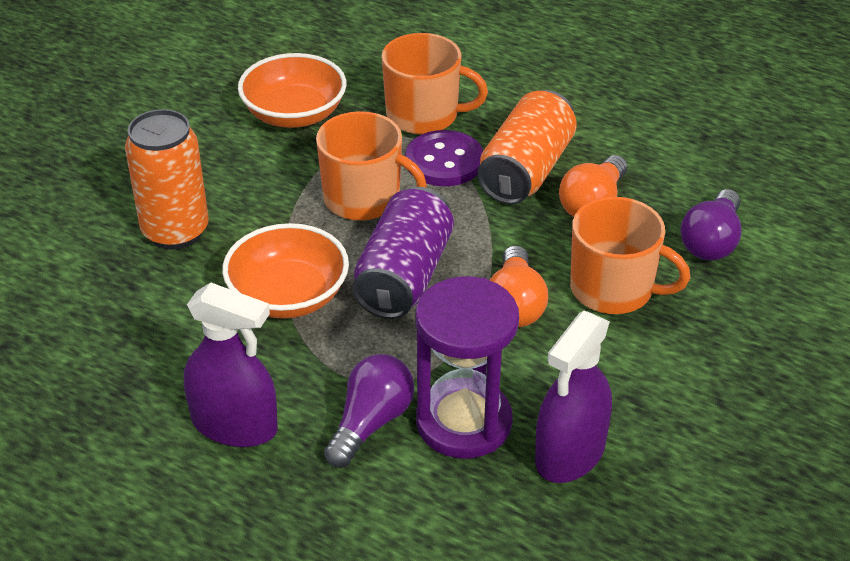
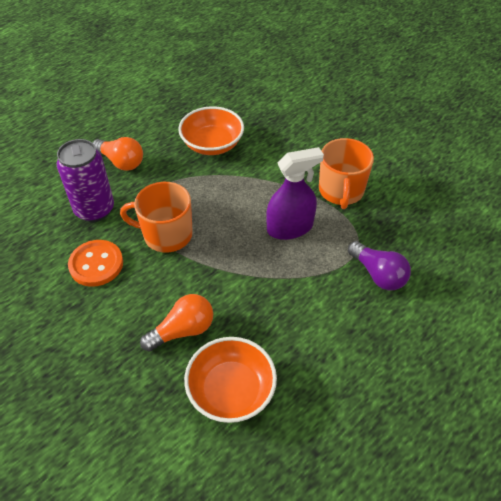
orange button: 0 -> 1
orange can: 2 -> 0
orange mug: 3 -> 2
purple button: 1 -> 0
purple hourglass: 1 -> 0
purple light bulb: 2 -> 1
purple spray bottle: 2 -> 1

